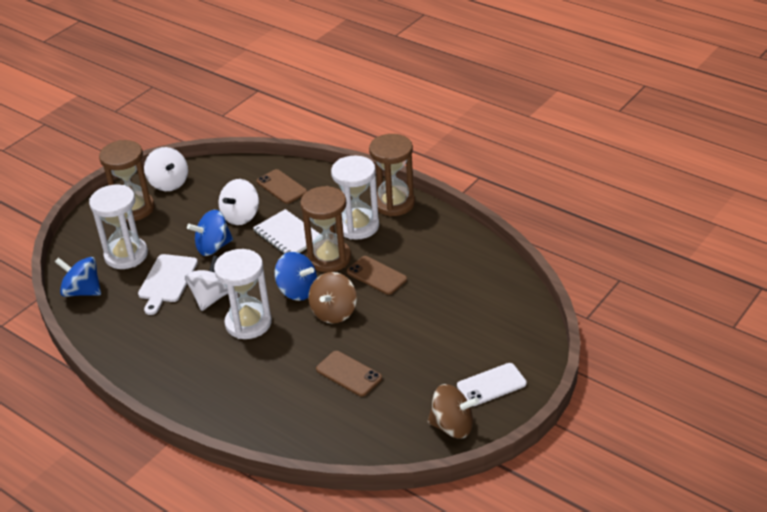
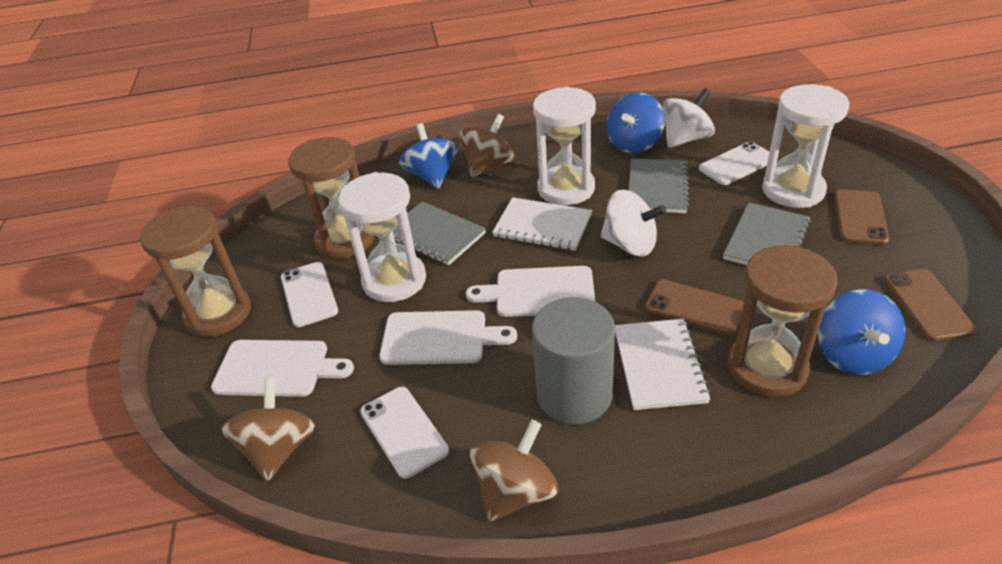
brown spinning top: 2 -> 3
grey cylinder: 0 -> 1
grey notebook: 0 -> 3
white cutting board: 1 -> 3
white notebook: 1 -> 2
white phone: 1 -> 3
white spinning top: 3 -> 2

